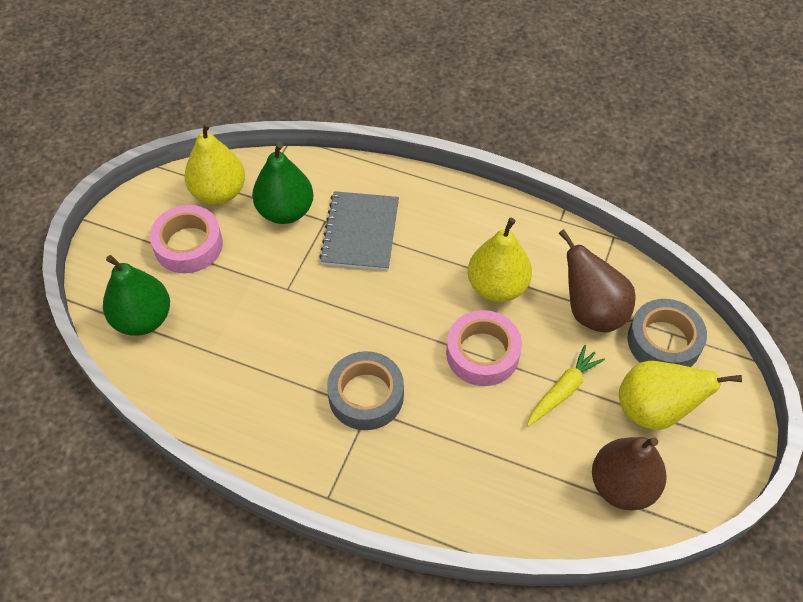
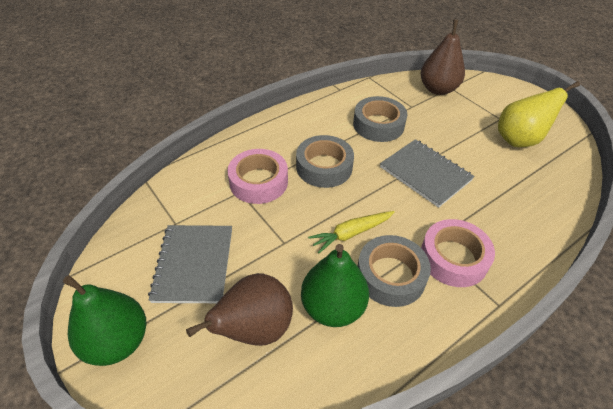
grey notebook: 1 -> 2
grey tape: 2 -> 3
yellow pear: 3 -> 1

